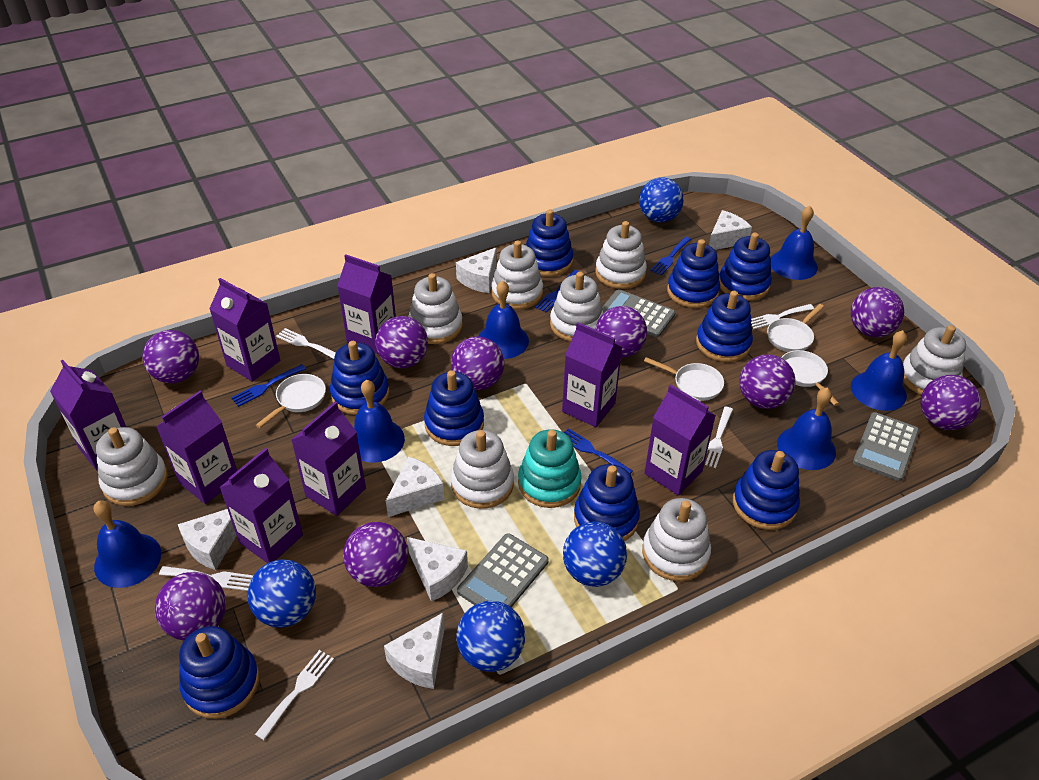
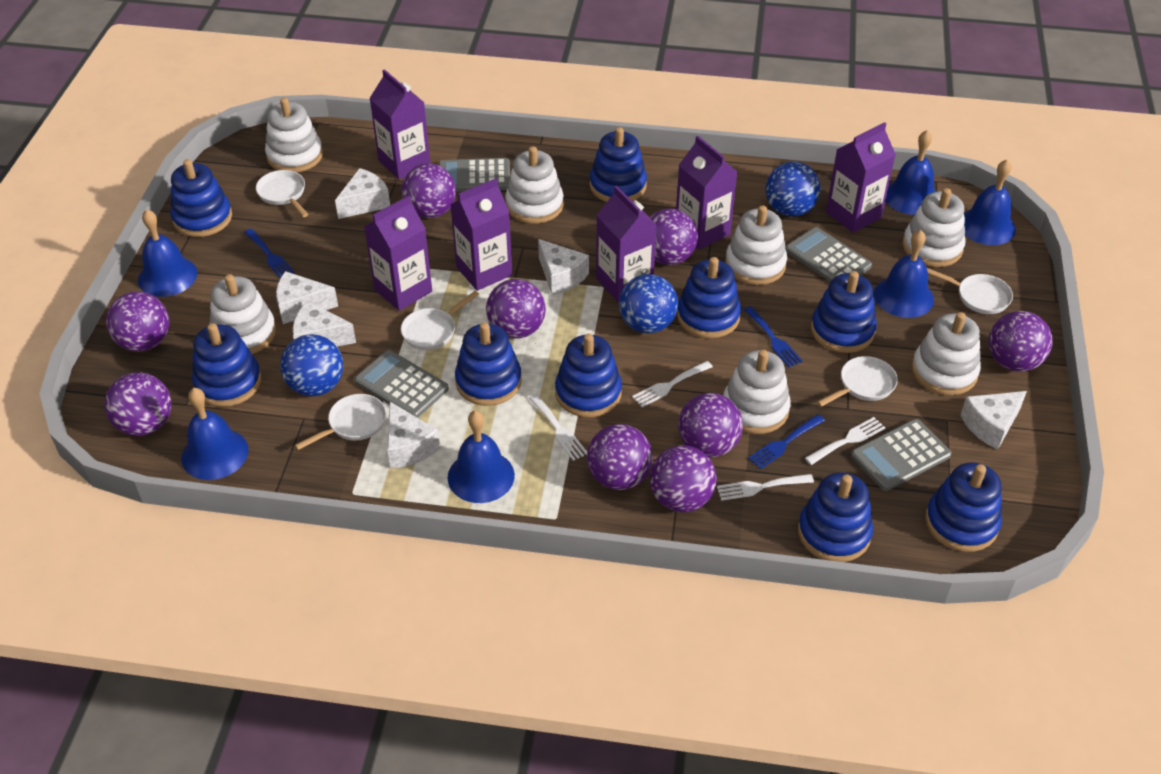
blue ball: 4 -> 3
blue fork: 4 -> 3
grey calculator: 3 -> 4
purple carton: 8 -> 6
turquoise stacking toy: 1 -> 0
white fork: 5 -> 4
white pan: 4 -> 5
white stacking toy: 8 -> 7

